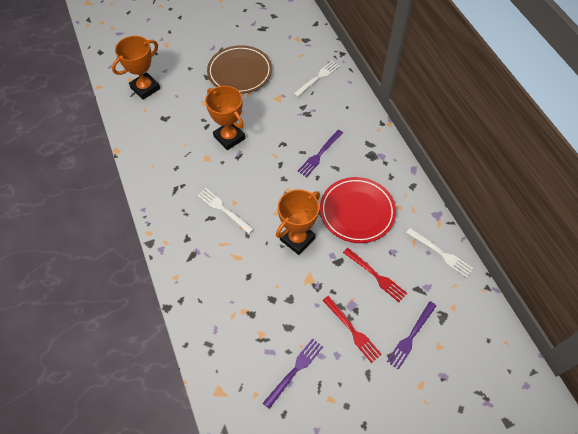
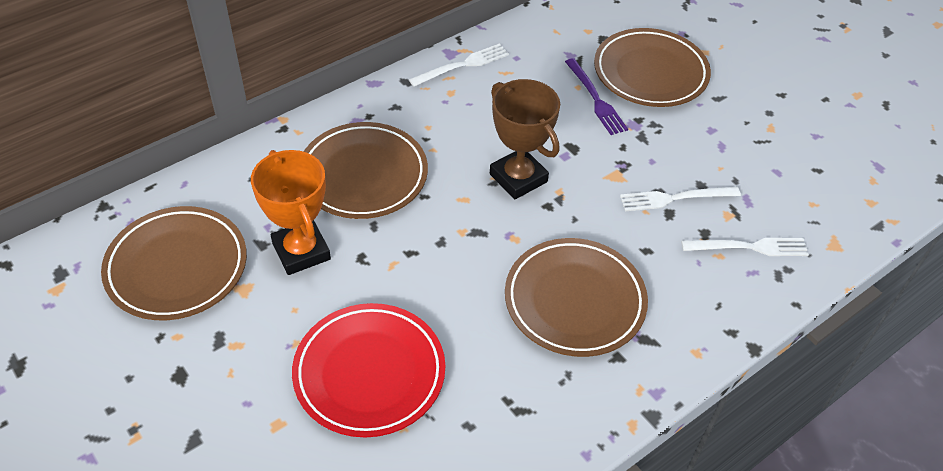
brown plate: 1 -> 4
brown trophy: 0 -> 1
orange trophy: 3 -> 1
purple fork: 3 -> 1
red fork: 2 -> 0

